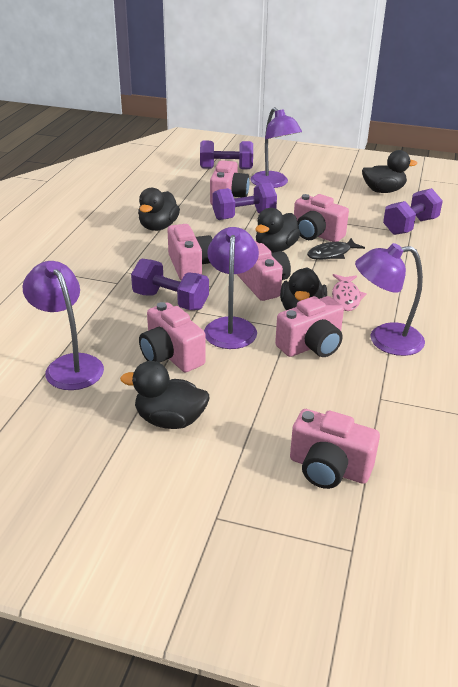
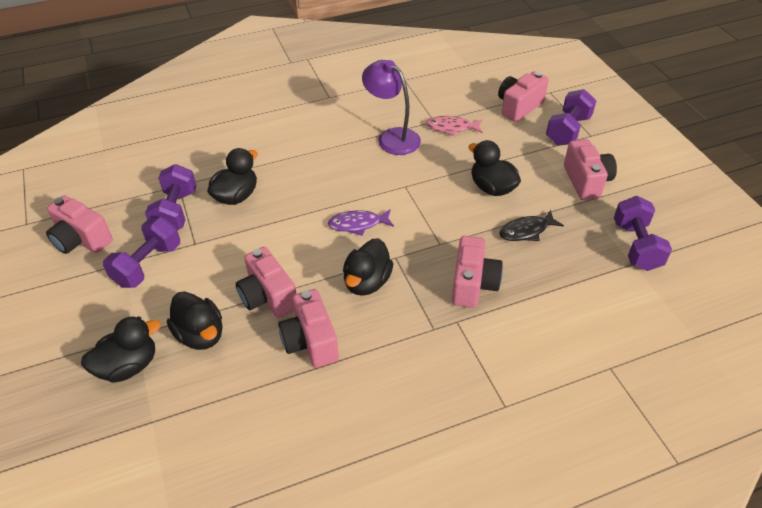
pink camera: 7 -> 6
purple fish: 0 -> 1
purple lamp: 4 -> 1

